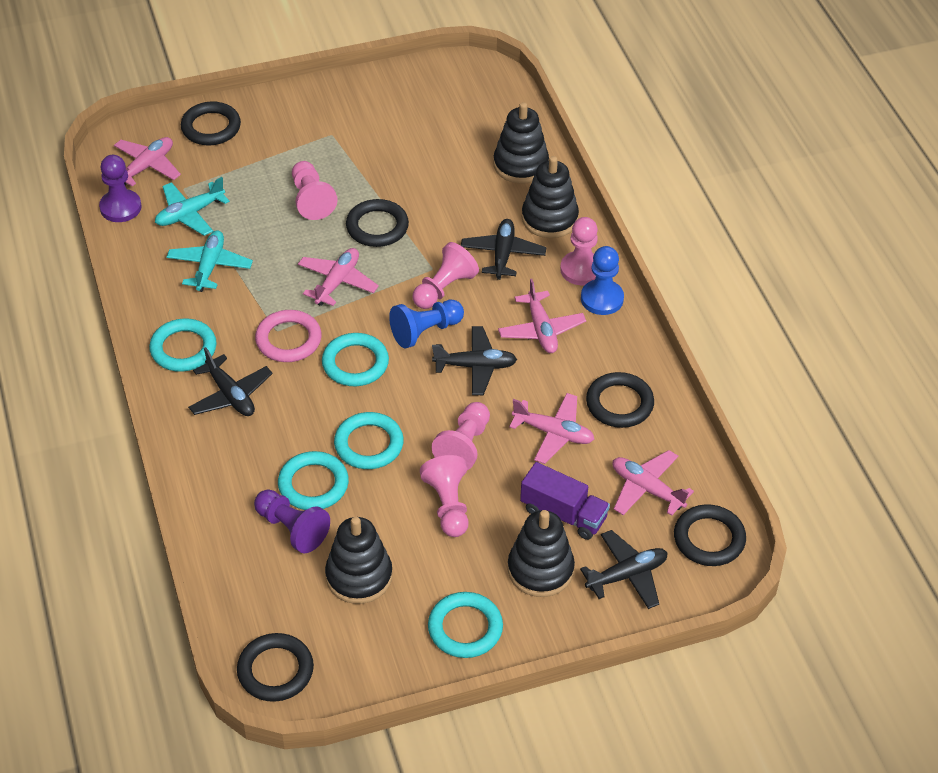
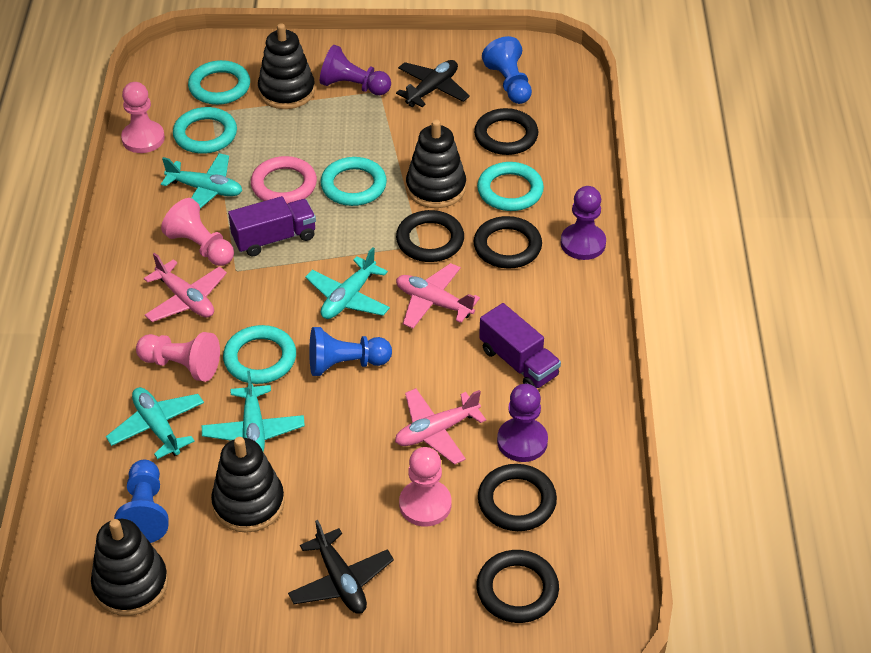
black plane: 4 -> 2
blue pawn: 2 -> 3
pink pawn: 5 -> 4
pink plane: 5 -> 3
purple pawn: 2 -> 3
purple truck: 1 -> 2
turquoise plane: 2 -> 4

